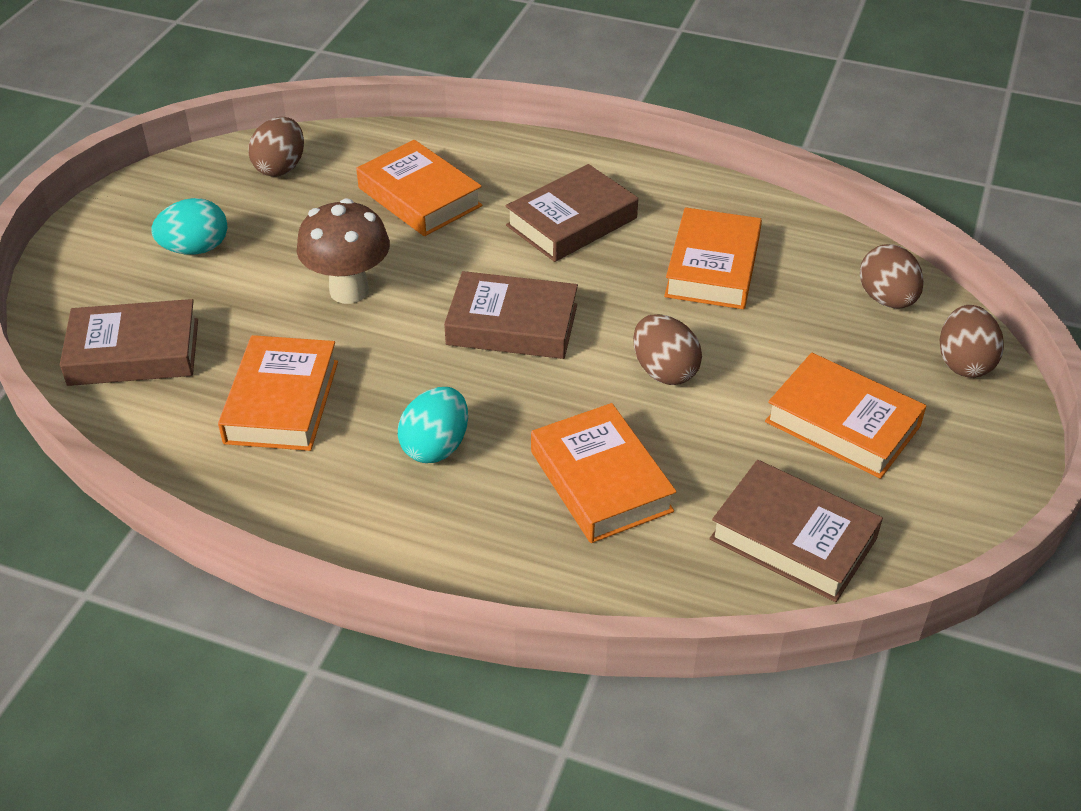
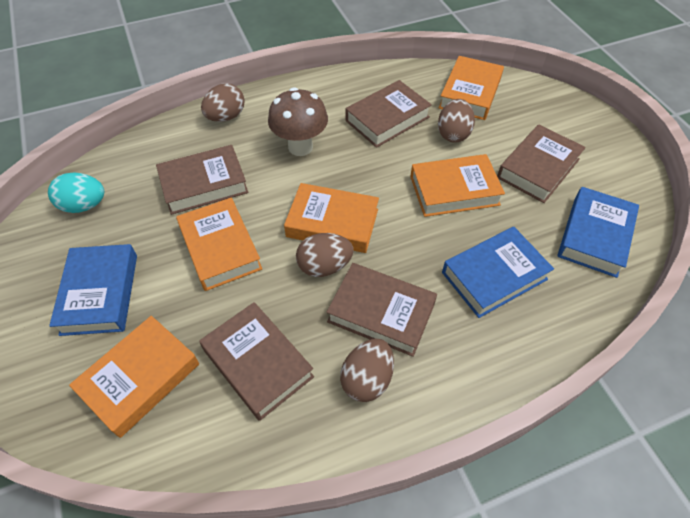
blue book: 0 -> 3
brown book: 4 -> 5
turquoise egg: 2 -> 1

